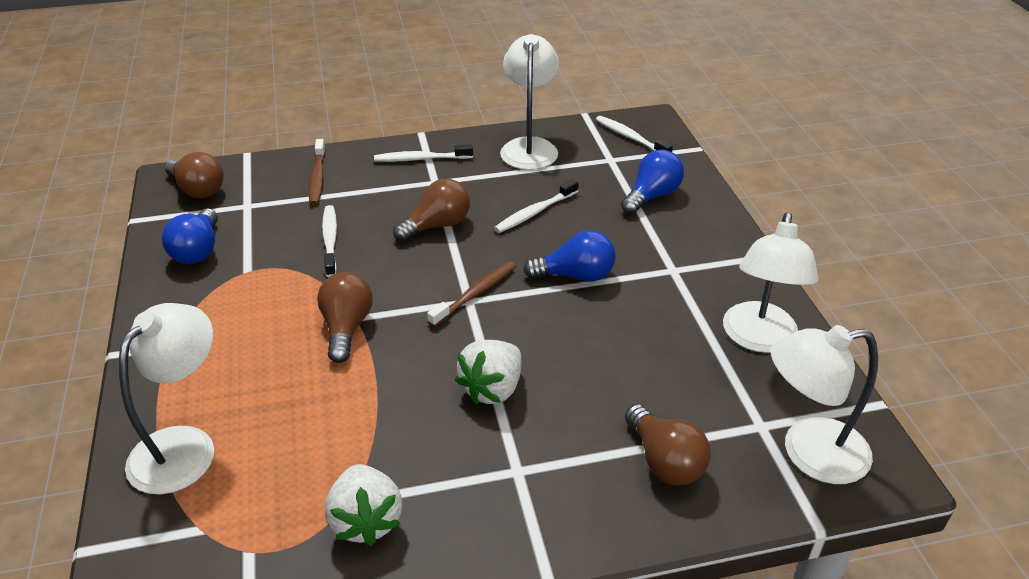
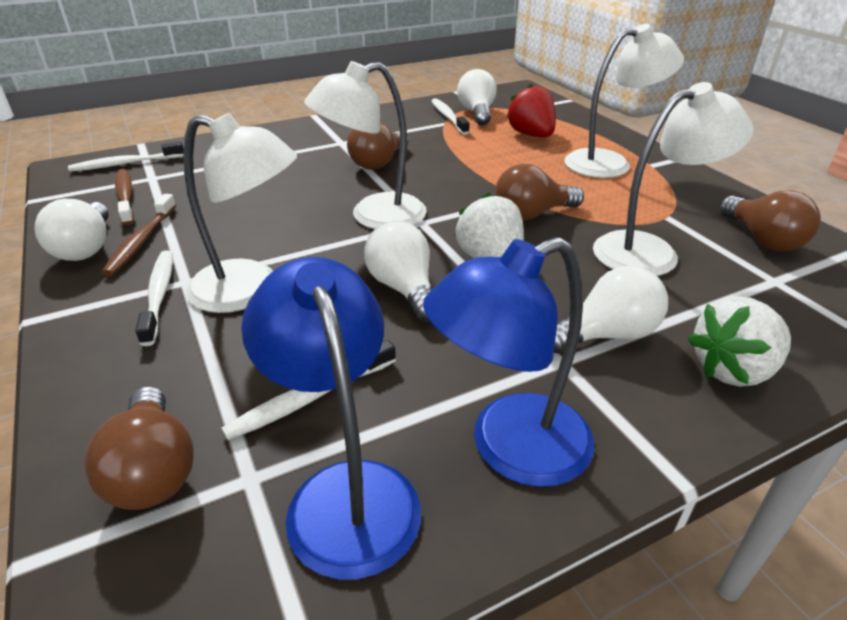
blue lamp: 0 -> 2
blue light bulb: 3 -> 0
red strawberry: 0 -> 1
white light bulb: 0 -> 4

